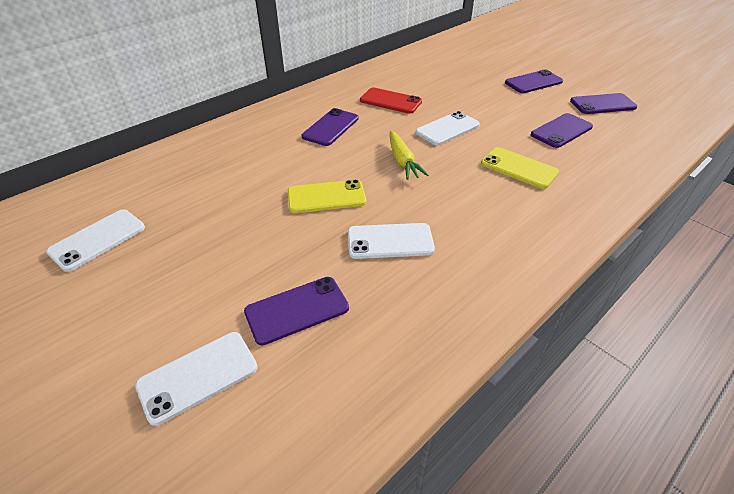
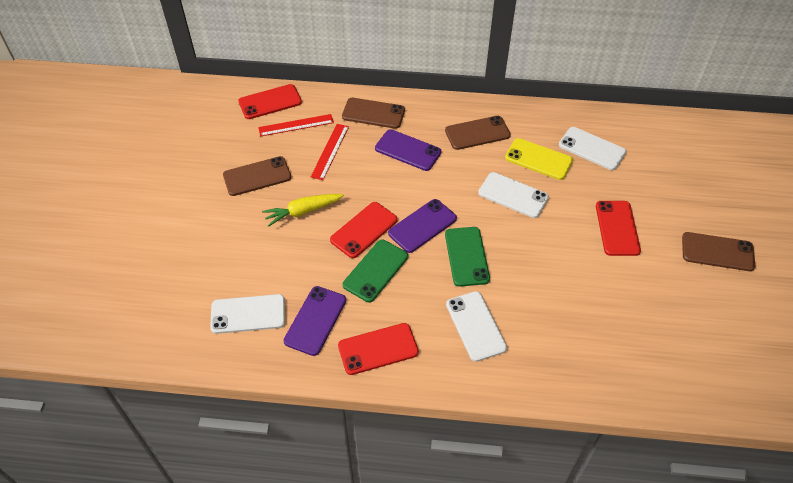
brown phone: 0 -> 4
green phone: 0 -> 2
purple phone: 5 -> 3
red phone: 1 -> 4
red ruler: 0 -> 2
yellow phone: 2 -> 1

